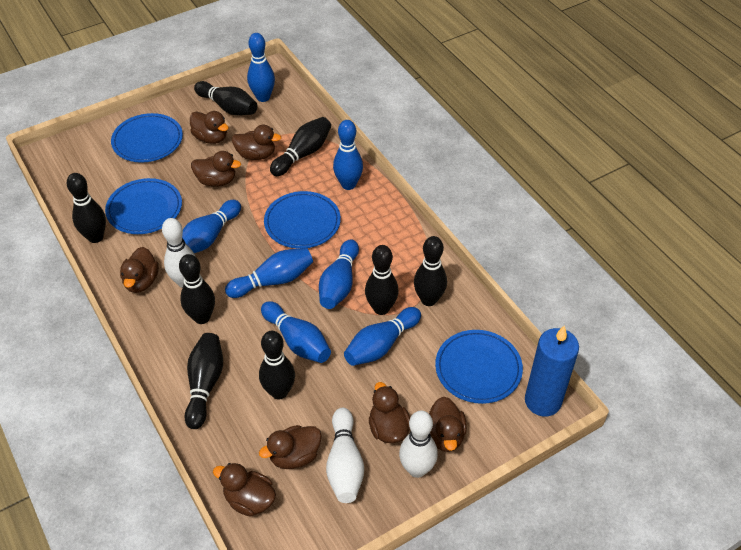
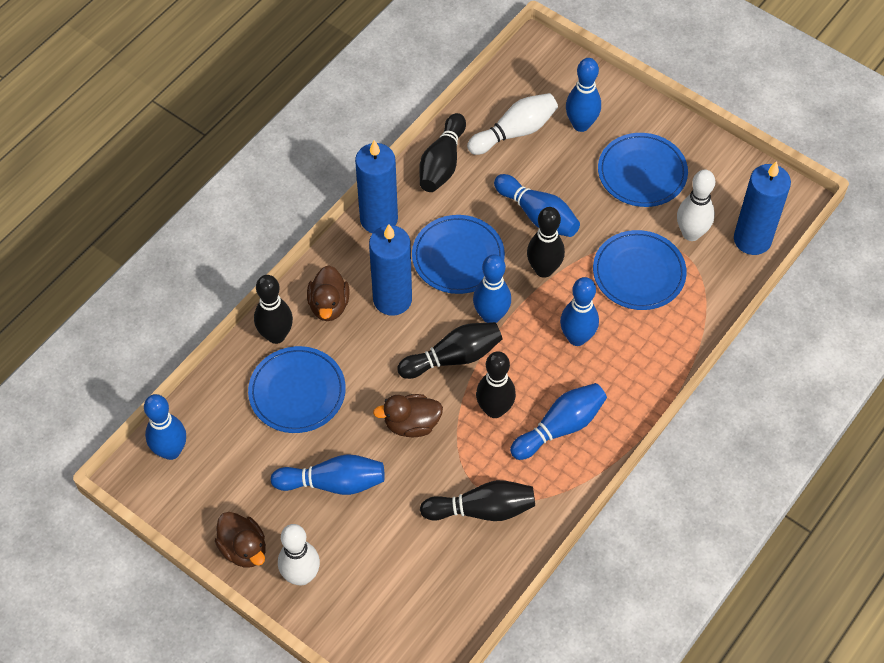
black bowling pin: 8 -> 6
blue candle: 1 -> 3
brown duck: 8 -> 3

